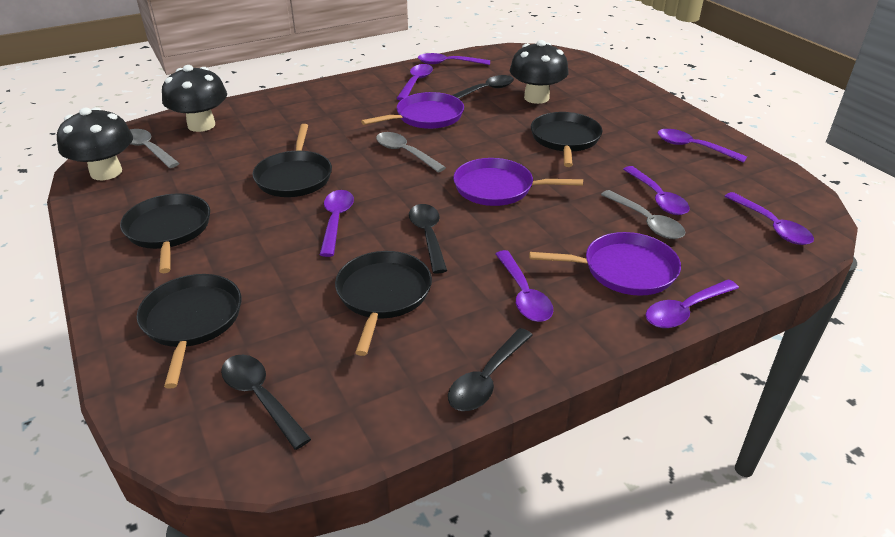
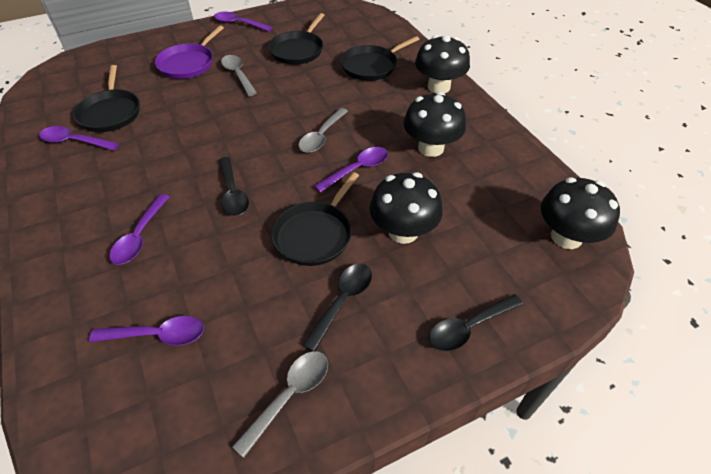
black mushroom: 3 -> 4
black pan: 5 -> 4
black spoon: 4 -> 3
purple pan: 3 -> 1
purple spoon: 8 -> 5

